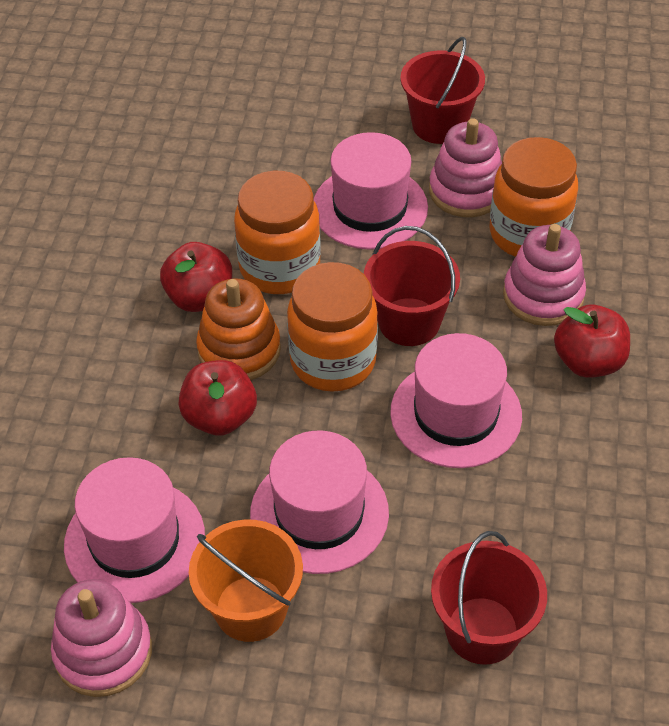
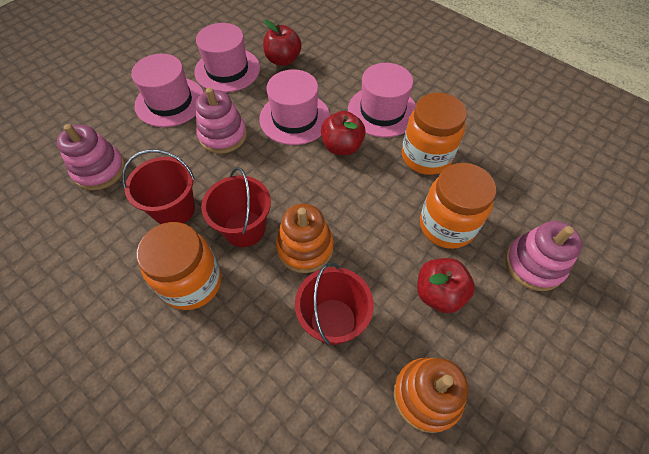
orange bucket: 1 -> 0
orange stacking toy: 1 -> 2

